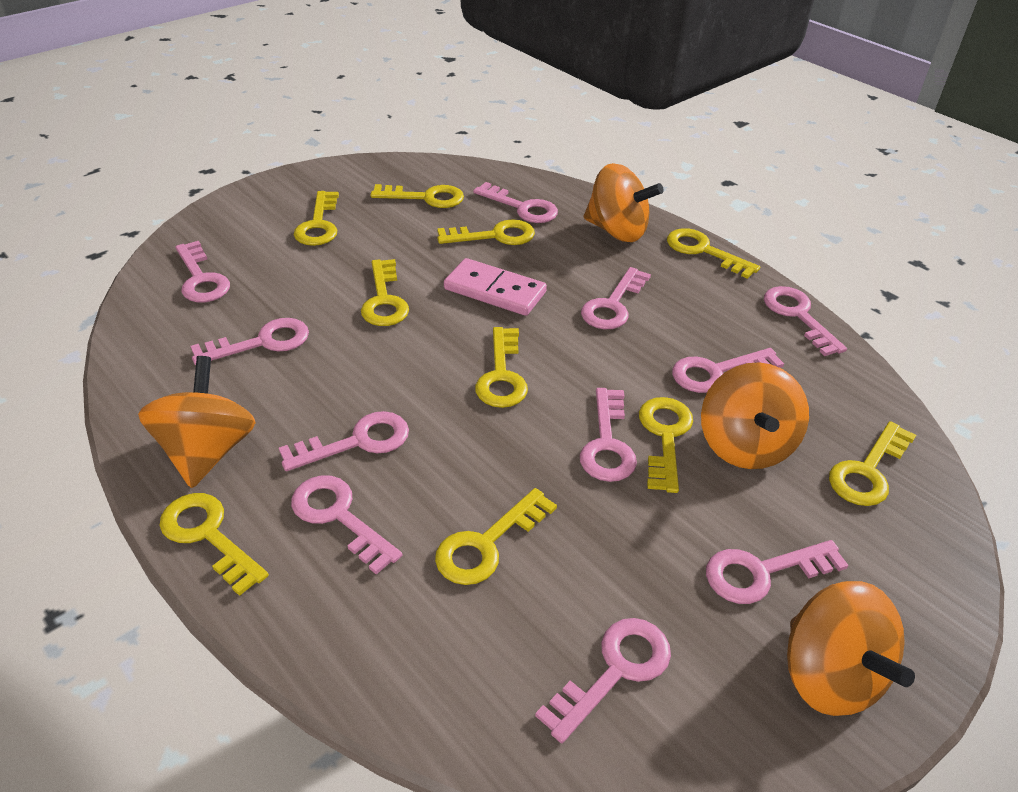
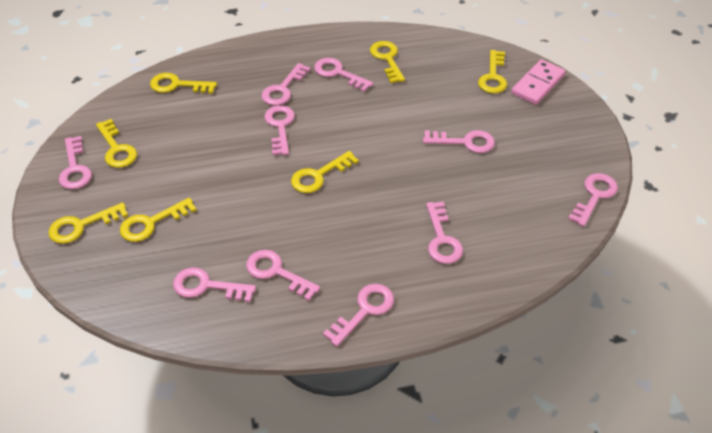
orange spinning top: 4 -> 0
pink key: 11 -> 10
yellow key: 10 -> 7

